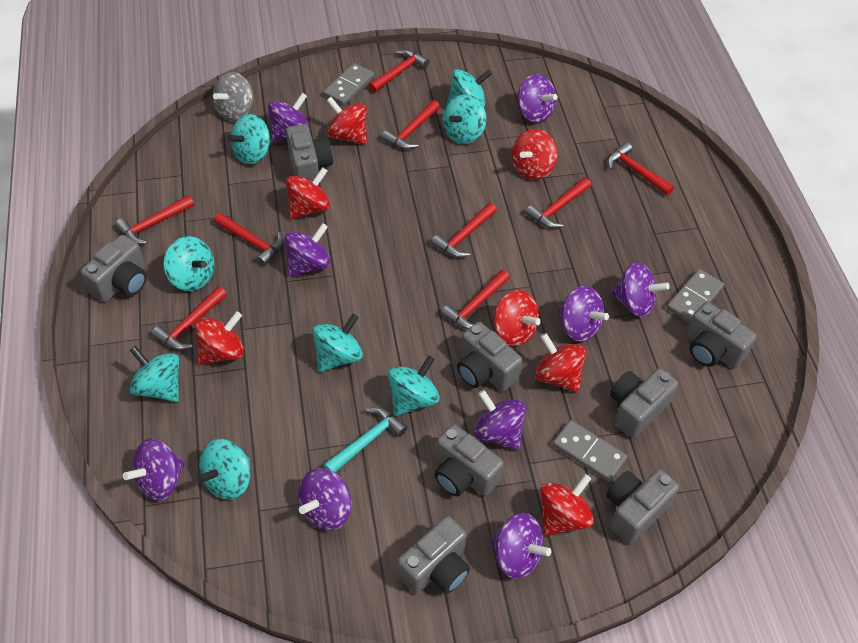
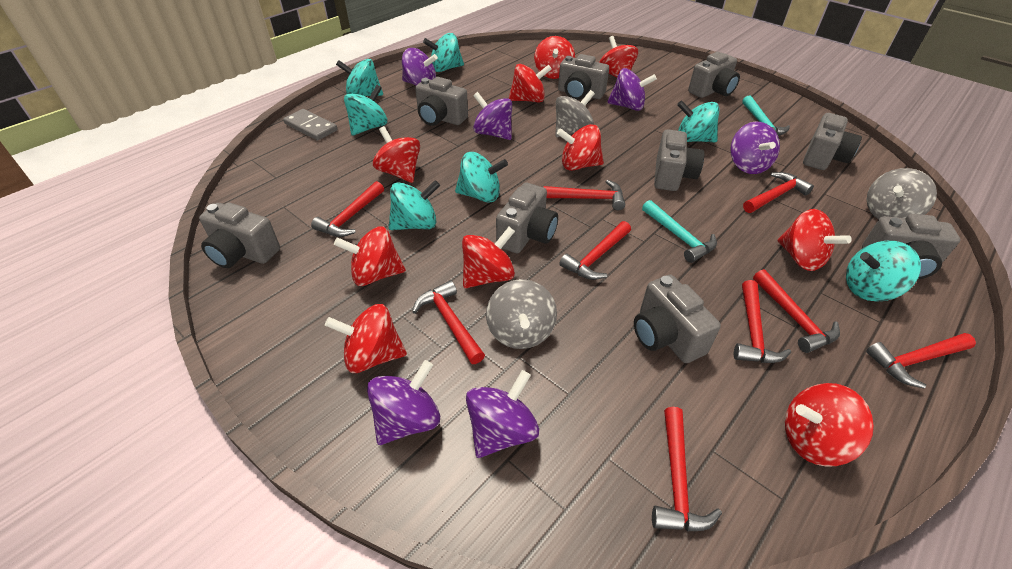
grey camera: 8 -> 9
grey domino: 3 -> 1
grey spinning top: 1 -> 3
purple spinning top: 9 -> 6
red spinning top: 7 -> 10
turquoise hammer: 1 -> 2
turquoise spinning top: 8 -> 7

